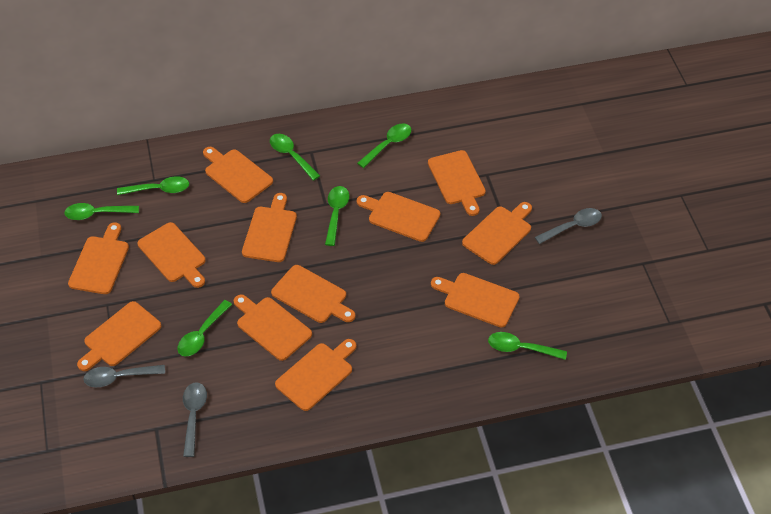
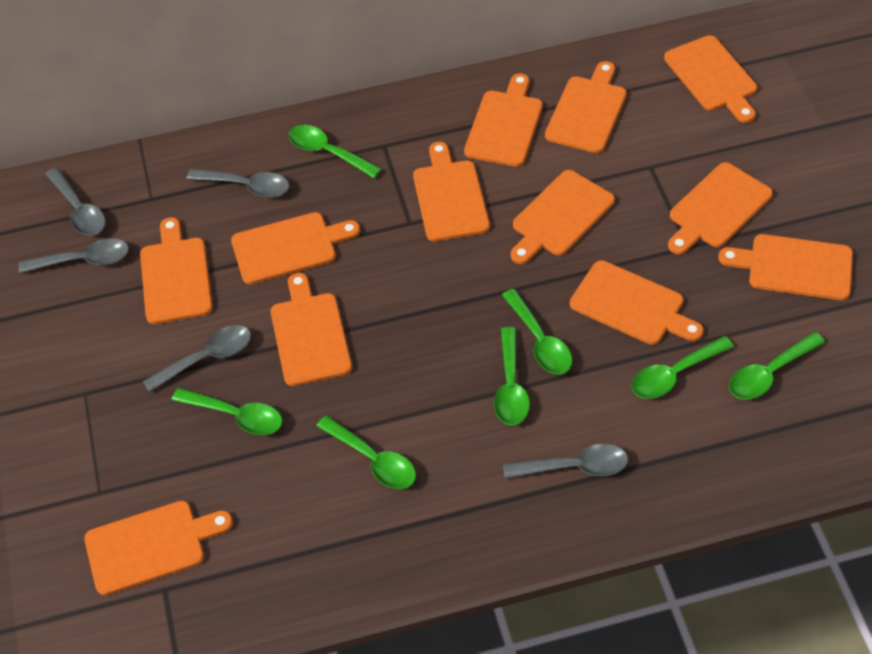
grey spoon: 3 -> 5

